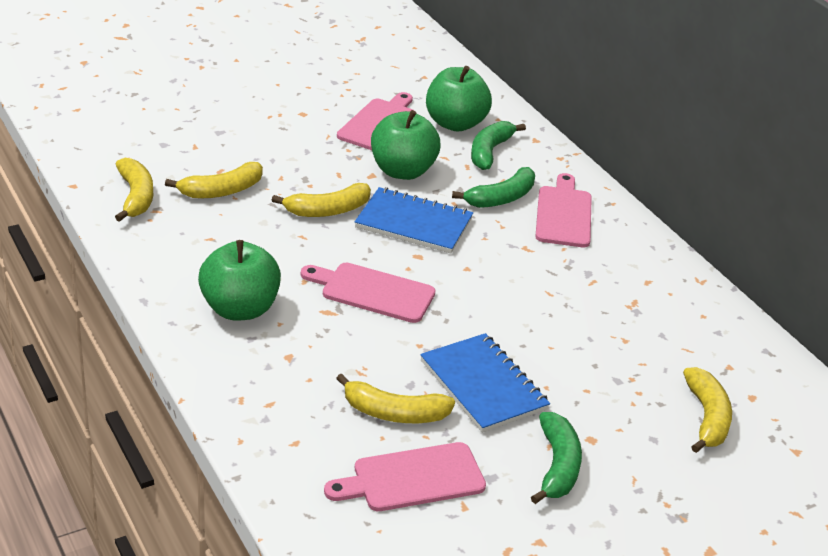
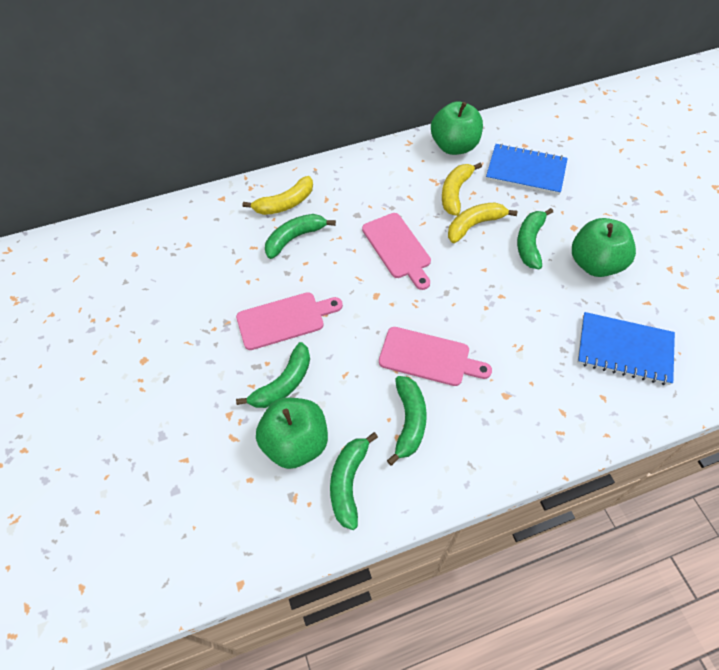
green banana: 3 -> 5
pink cutting board: 4 -> 3
yellow banana: 5 -> 3

